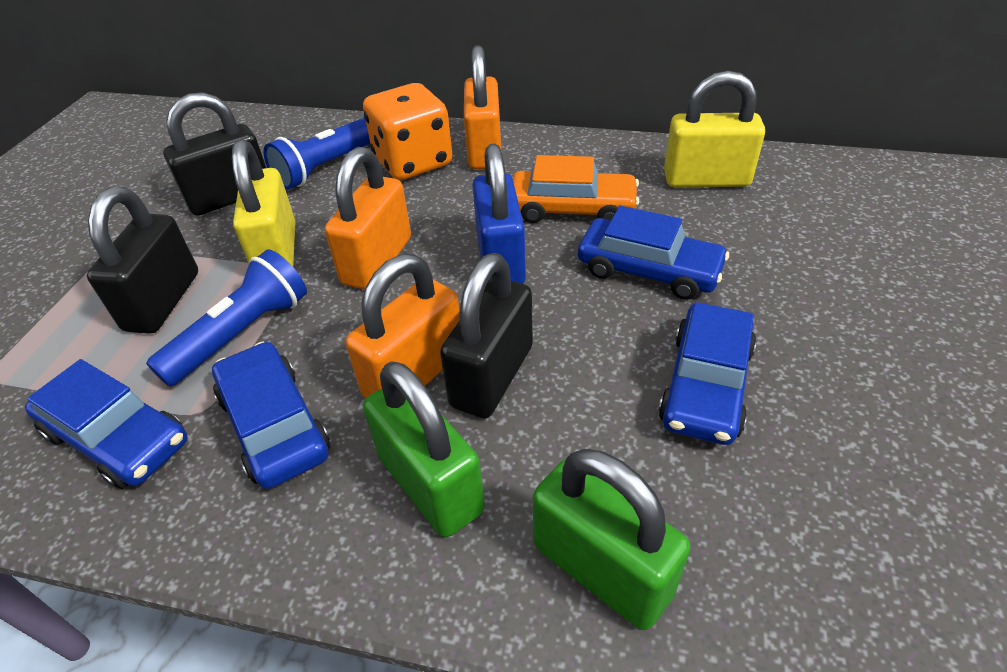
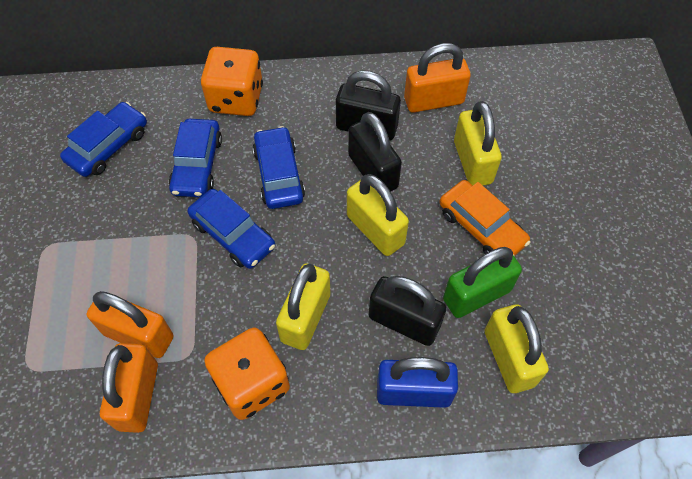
blue flashlight: 2 -> 0
green padlock: 2 -> 1
orange dice: 1 -> 2
yellow padlock: 2 -> 4

